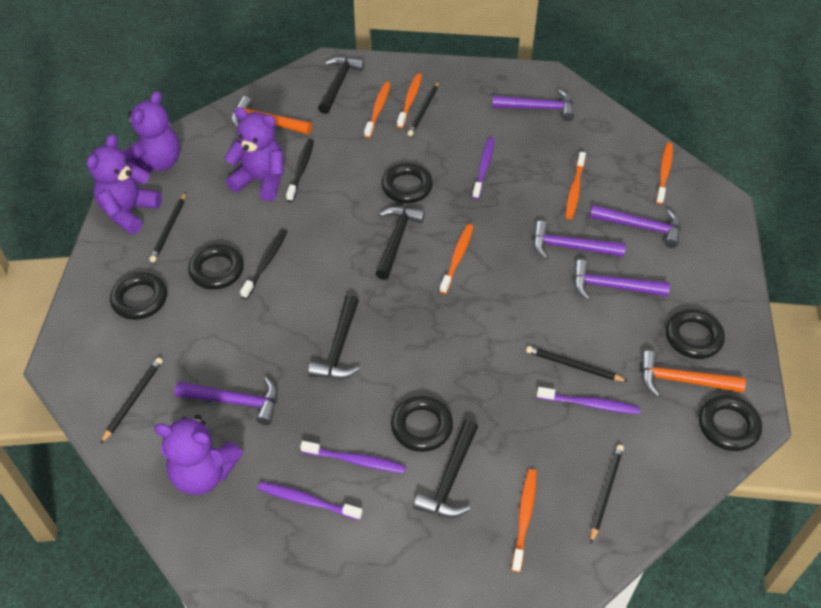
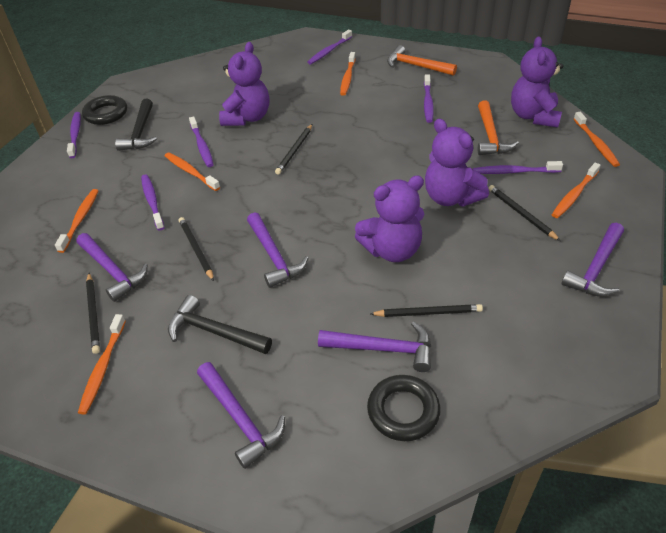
black hammer: 4 -> 2
black ring: 6 -> 2
black toothbrush: 2 -> 0
purple toothbrush: 4 -> 6

